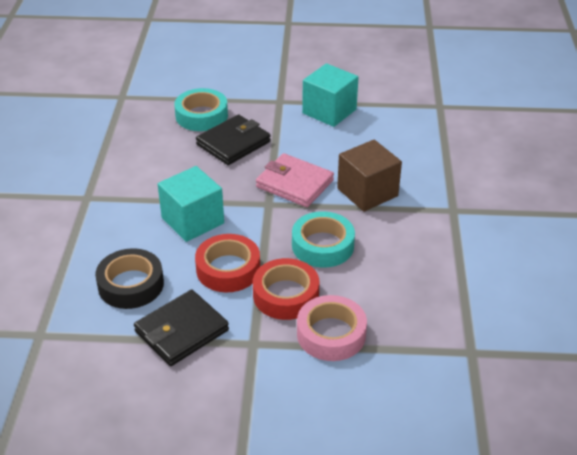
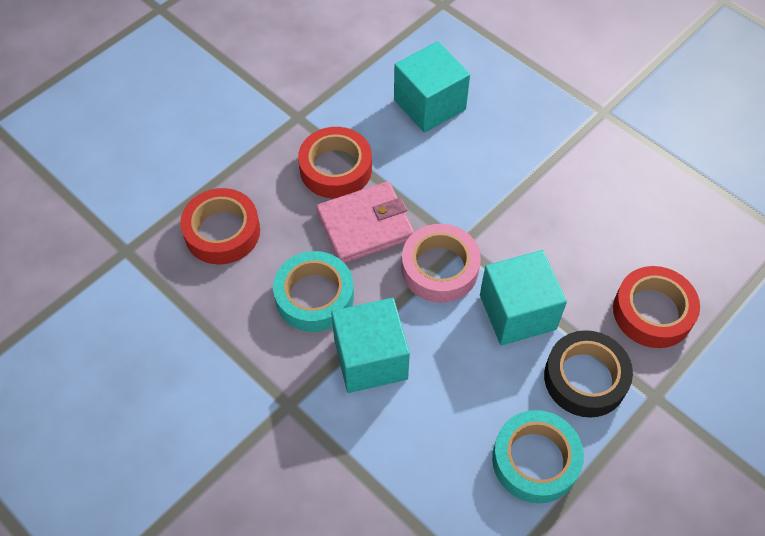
black wallet: 2 -> 0
brown cube: 1 -> 0
red tape: 2 -> 3
turquoise cube: 2 -> 3

